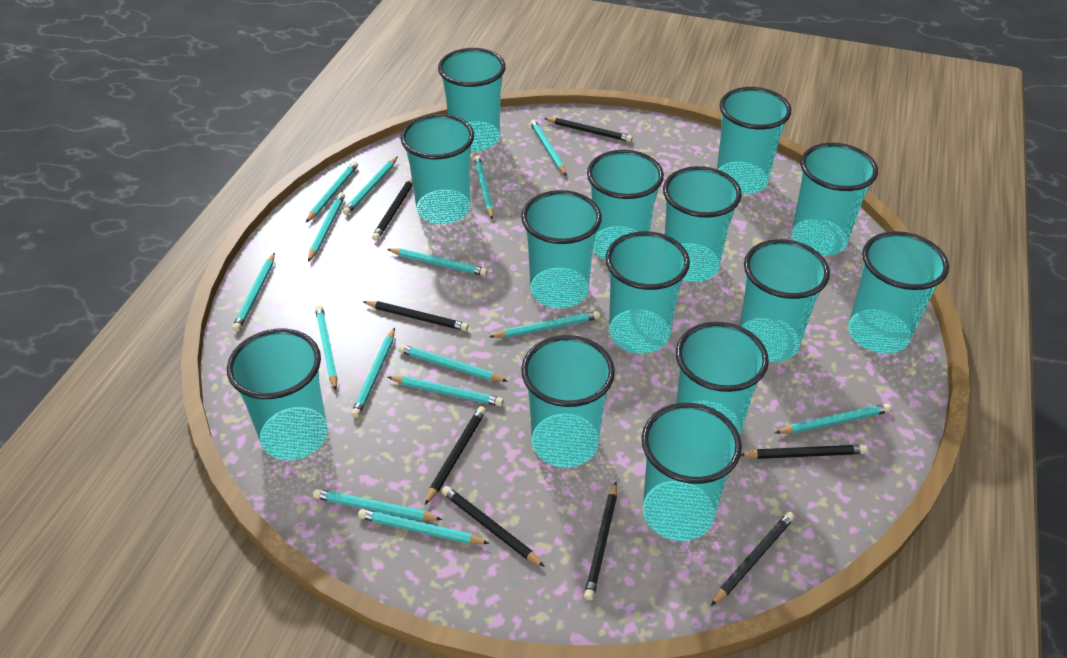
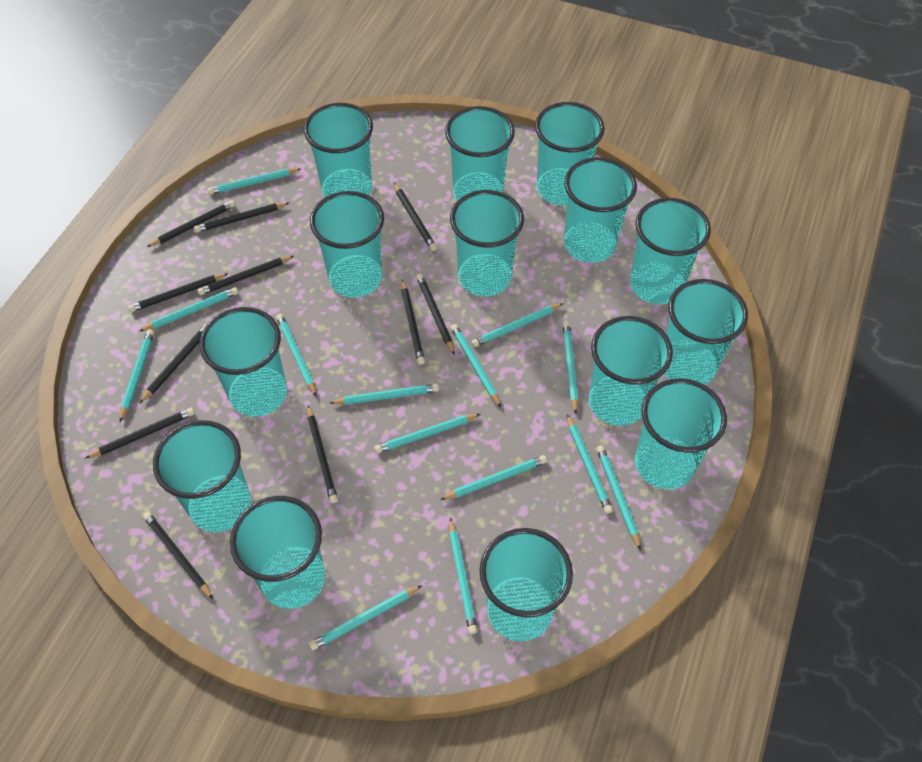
black pencil: 8 -> 11
turquoise pencil: 15 -> 14

